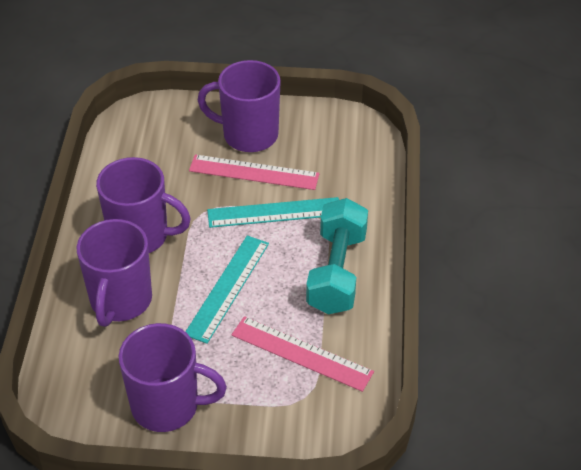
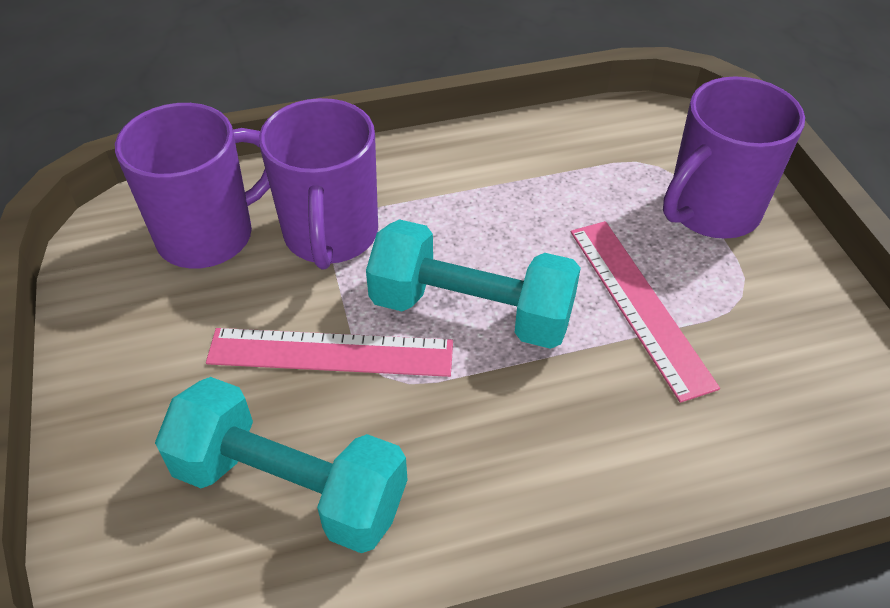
purple mug: 4 -> 3
turquoise dumbbell: 1 -> 2
turquoise ruler: 2 -> 0

